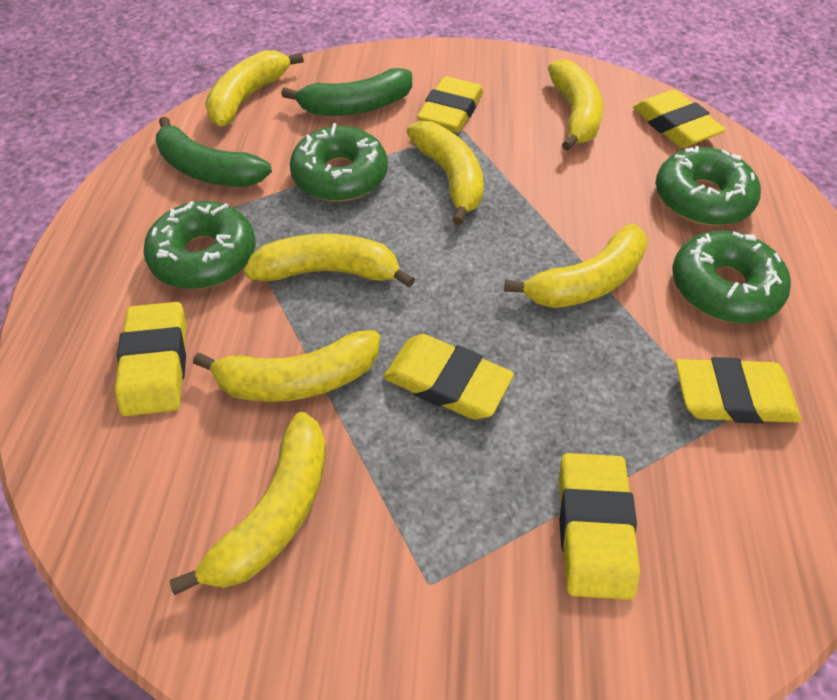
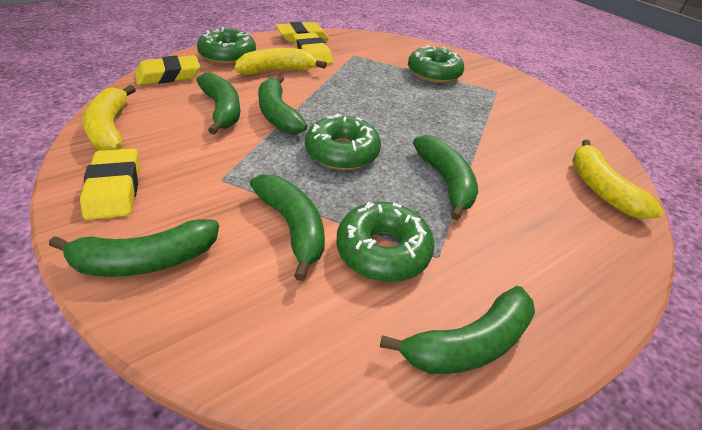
green banana: 2 -> 6
yellow banana: 7 -> 3
yellow eraser: 6 -> 4

